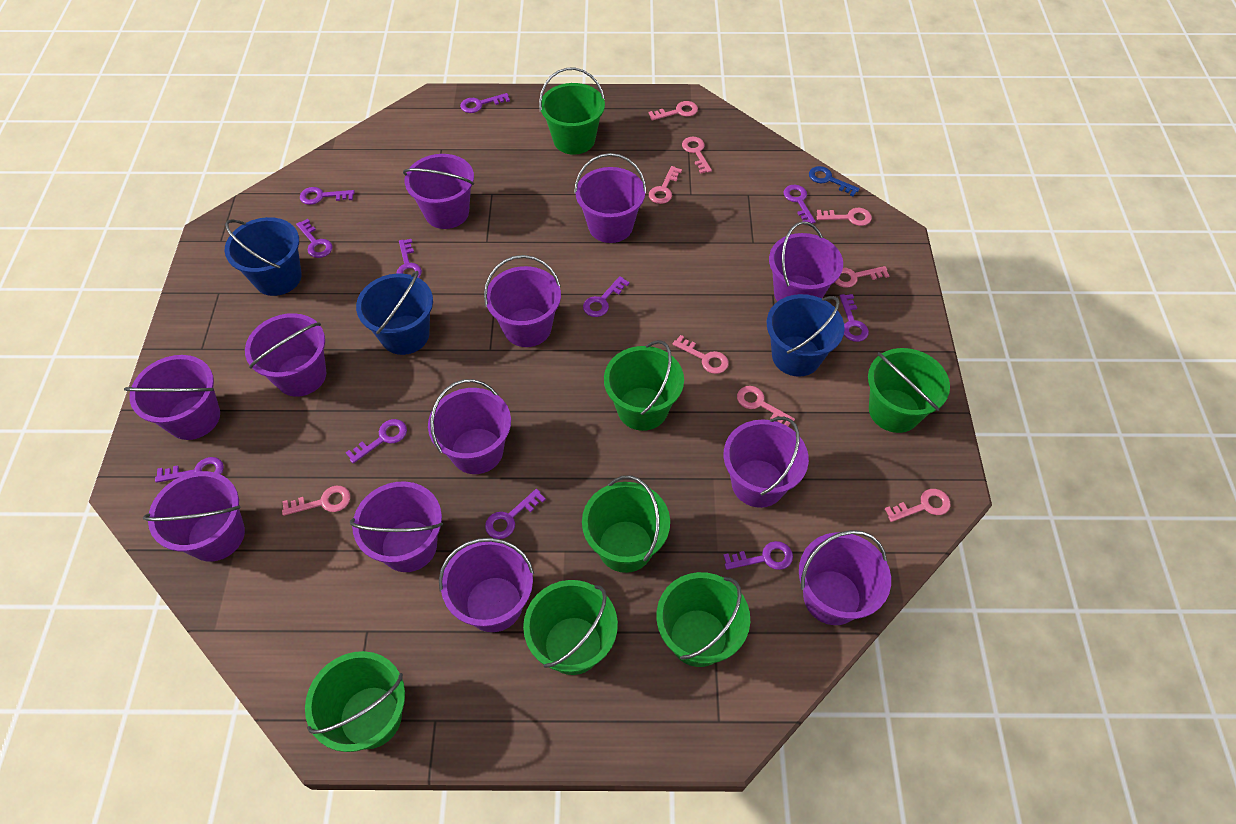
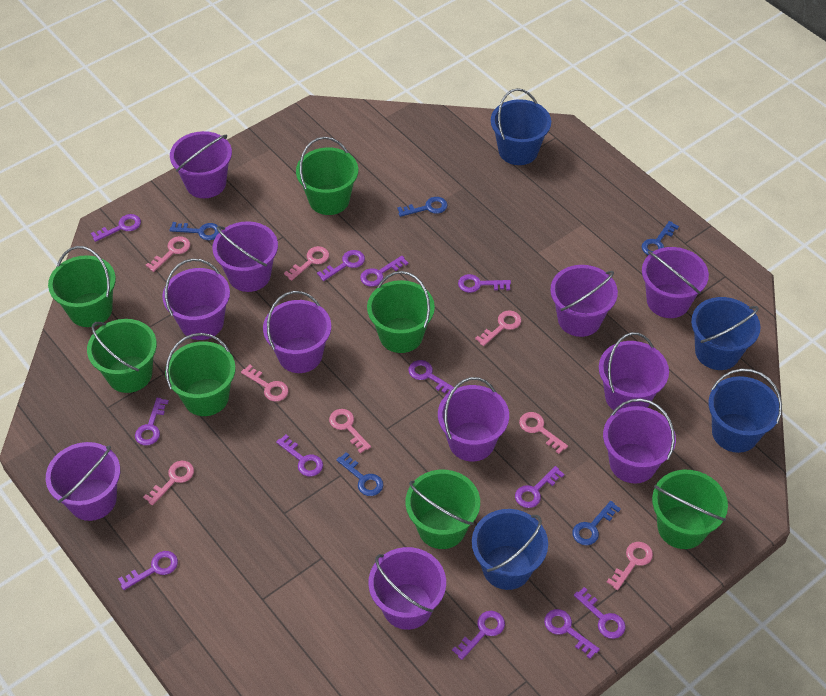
blue bucket: 3 -> 4
blue key: 1 -> 5
pink key: 9 -> 8
purple bucket: 12 -> 11
purple key: 11 -> 12

